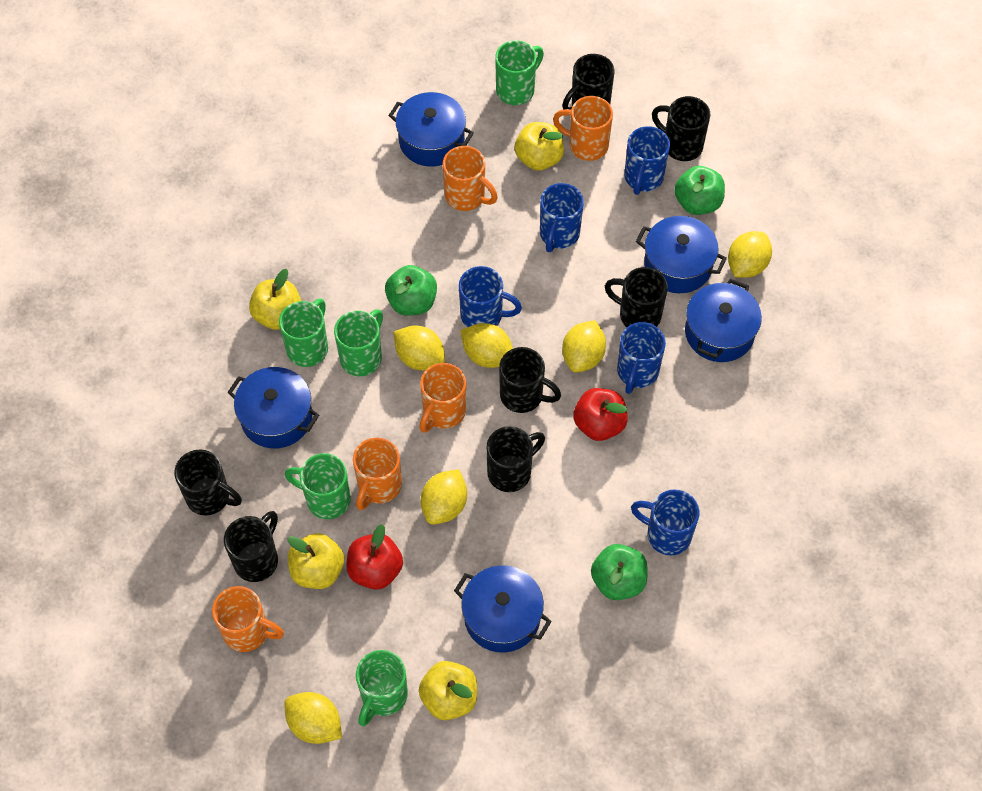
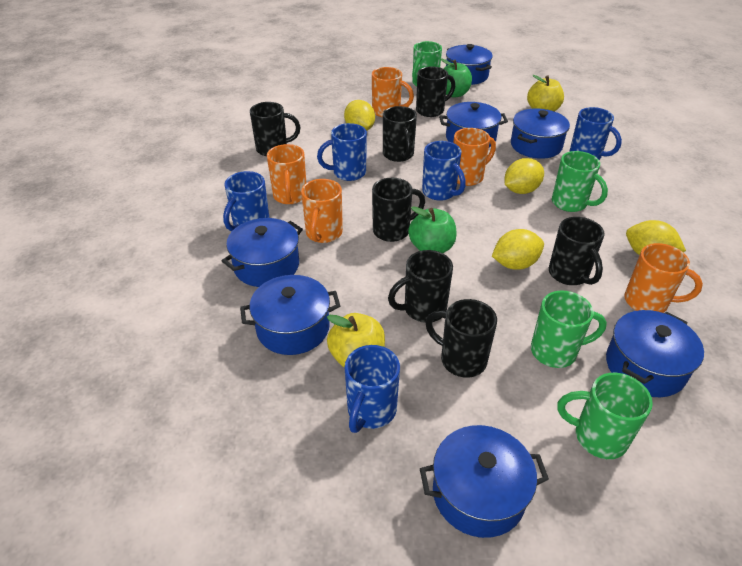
blue pot: 5 -> 7
green apple: 3 -> 2
green mug: 5 -> 4
red apple: 2 -> 0
yellow apple: 4 -> 2
yellow lemon: 6 -> 4

